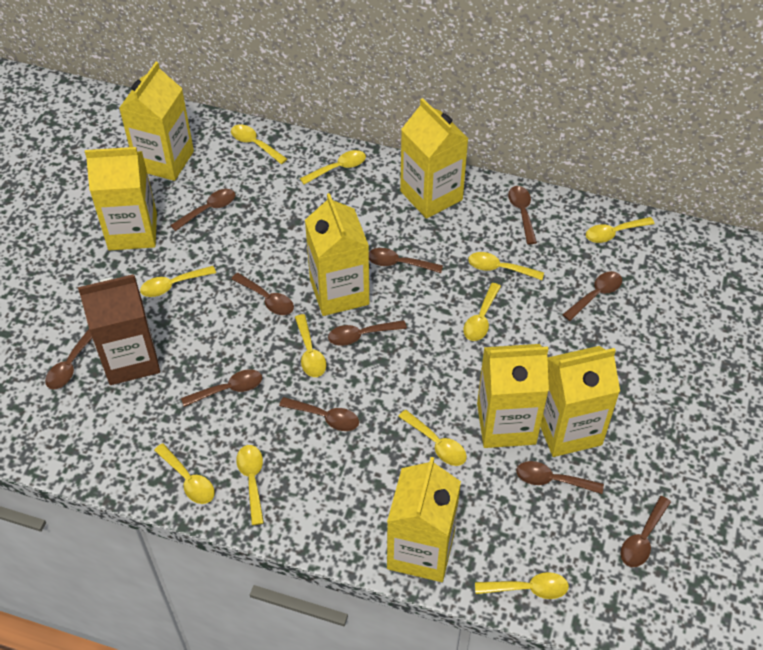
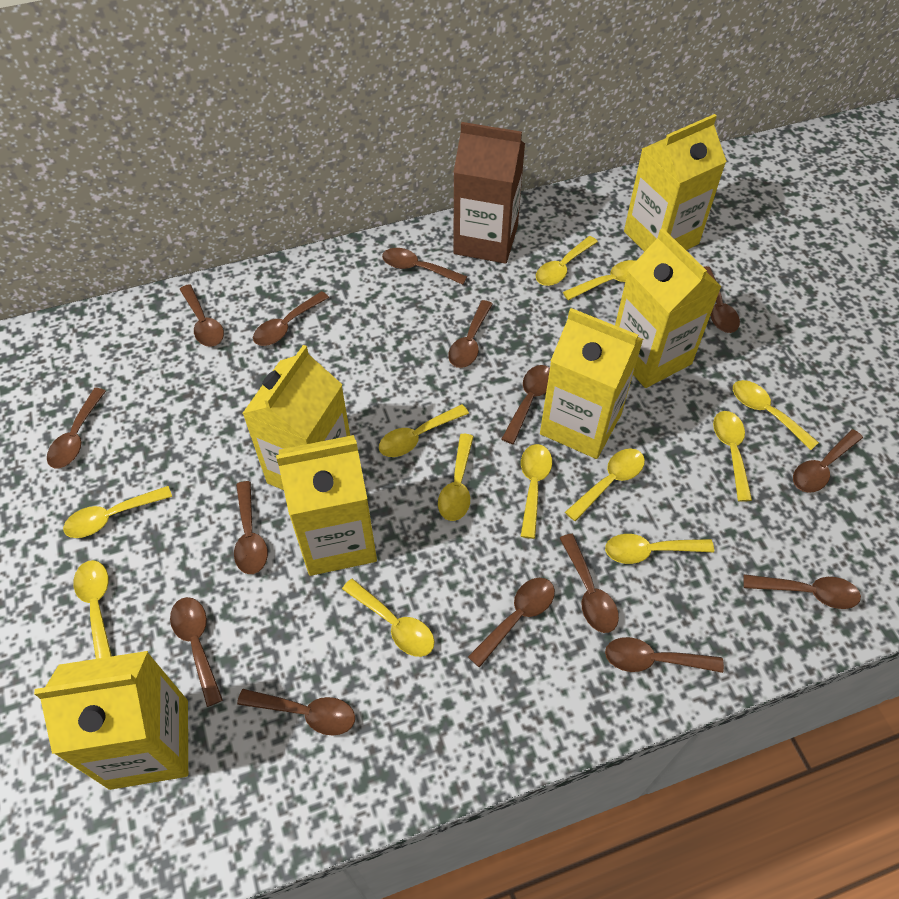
brown spoon: 11 -> 15
yellow carton: 7 -> 6
yellow spoon: 11 -> 12

